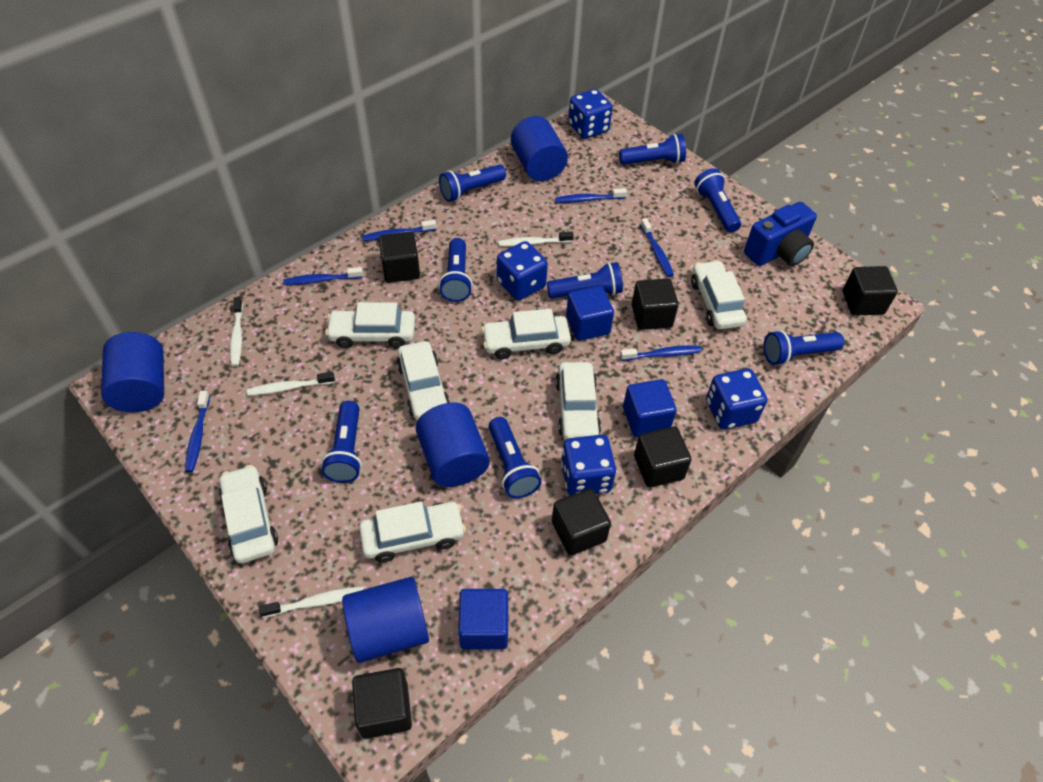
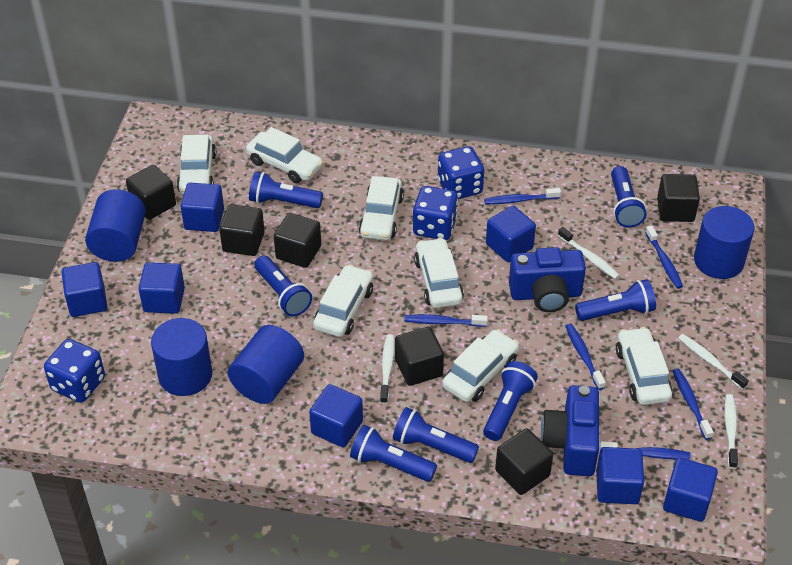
blue camera: 1 -> 2
blue cube: 3 -> 7
blue dice: 4 -> 3
blue flashlight: 8 -> 7

